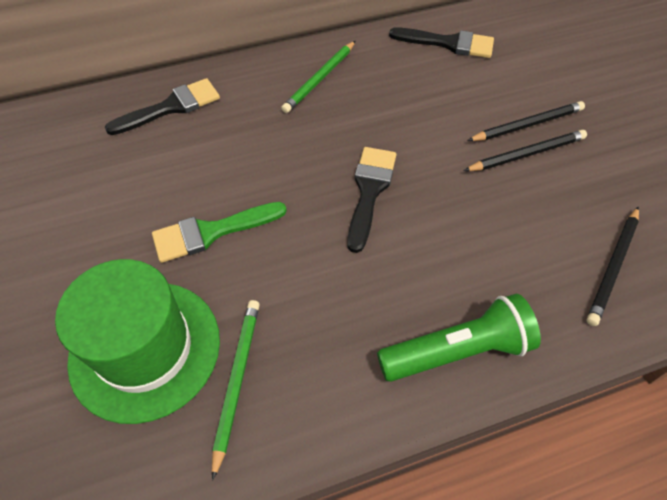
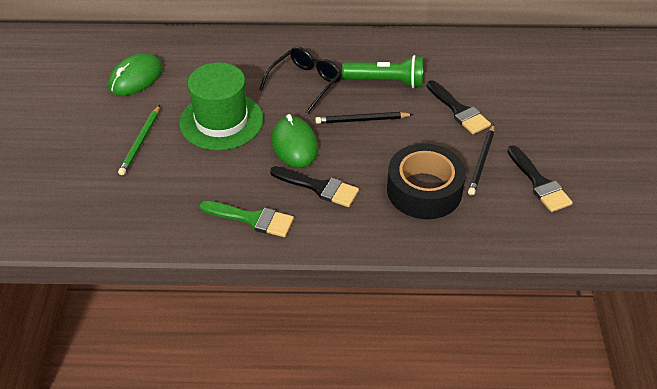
black glasses: 0 -> 1
black pencil: 3 -> 2
black tape: 0 -> 1
green mouse: 0 -> 2
green pencil: 2 -> 1

